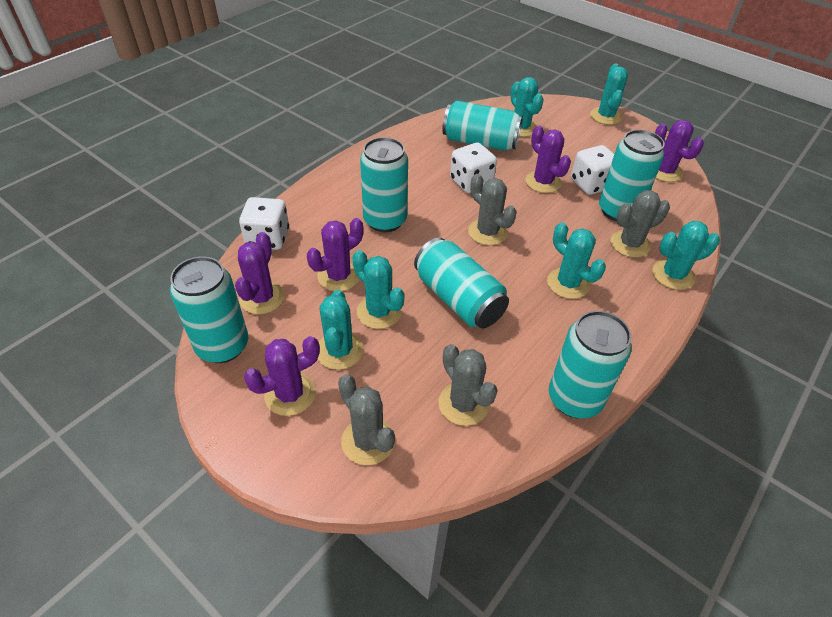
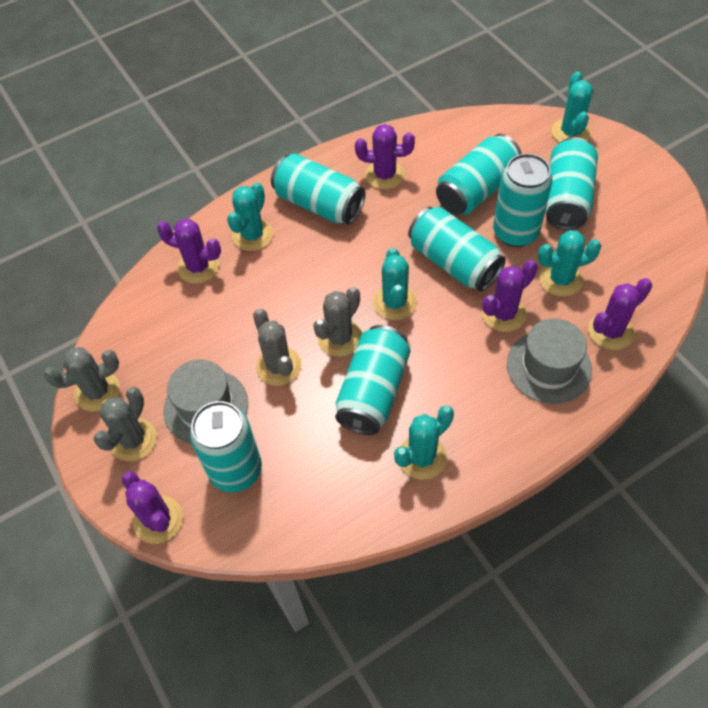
grey hat: 0 -> 2
turquoise cactus: 6 -> 5
turquoise can: 6 -> 7
white dice: 3 -> 0

